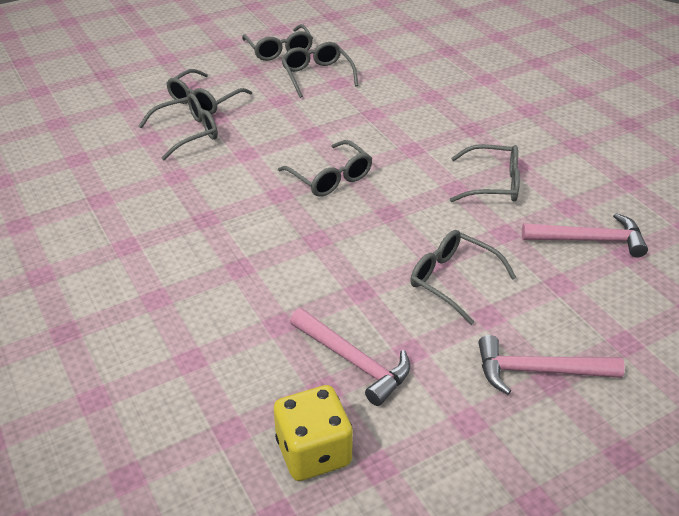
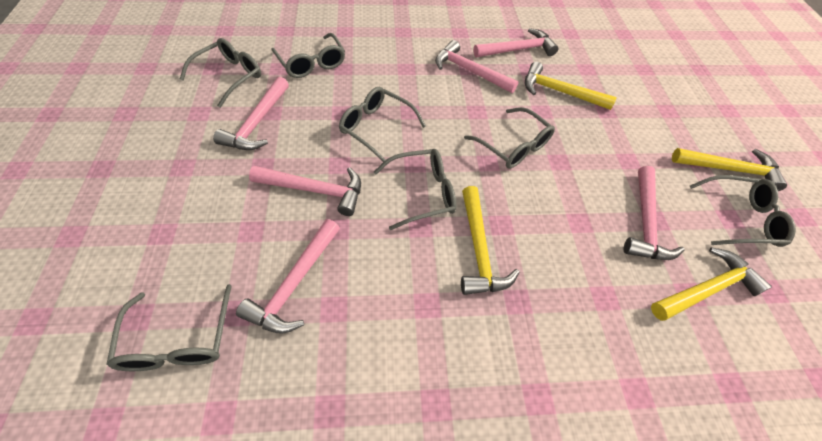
pink hammer: 3 -> 6
yellow dice: 1 -> 0
yellow hammer: 0 -> 4

